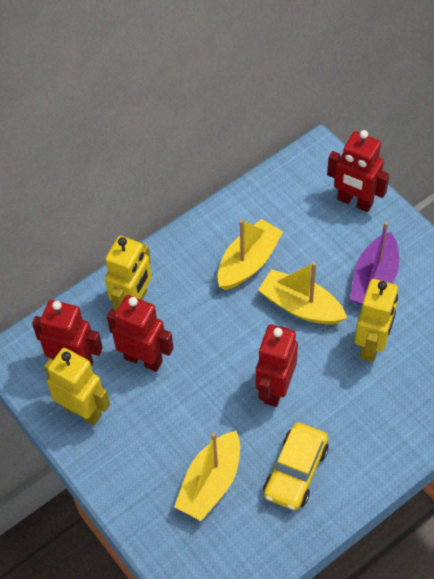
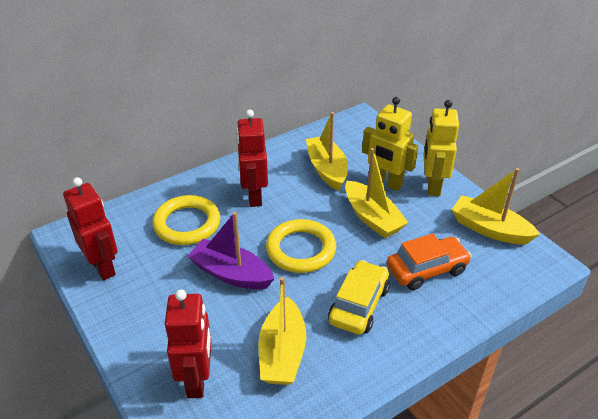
orange car: 0 -> 1
red robot: 4 -> 3
yellow boat: 3 -> 4
yellow ring: 0 -> 2
yellow robot: 3 -> 2

